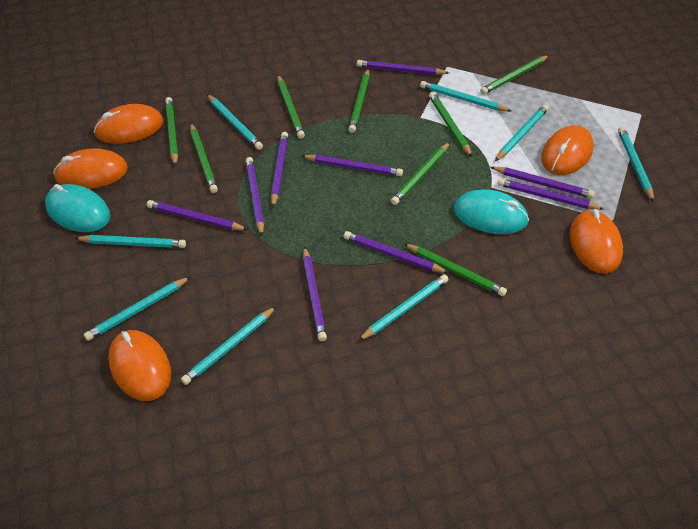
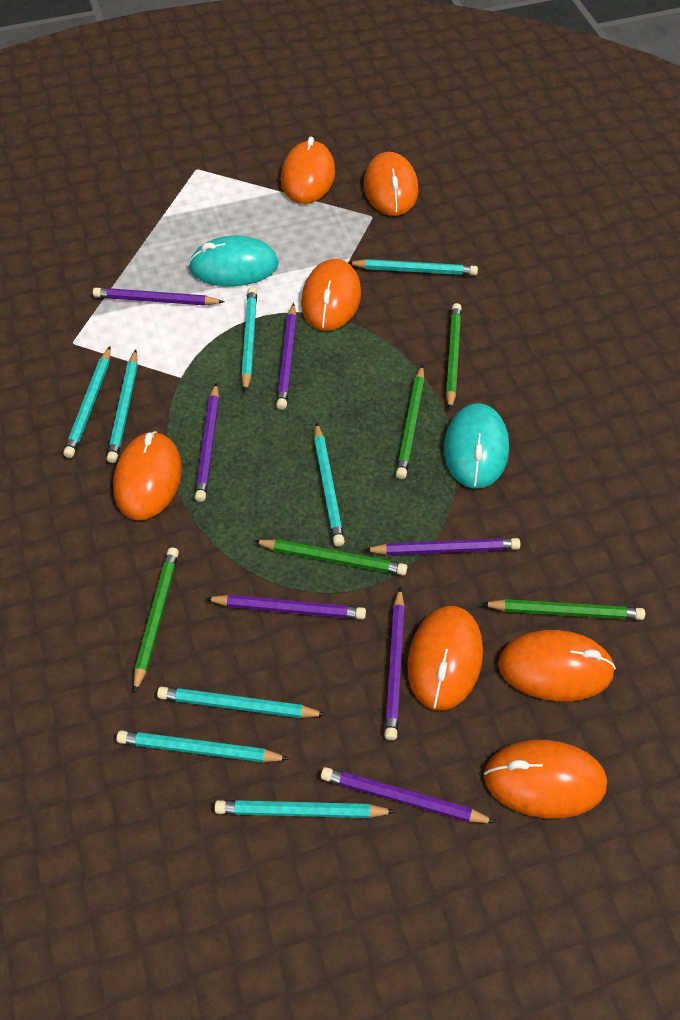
green pencil: 8 -> 5
orange mouse: 5 -> 7
purple pencil: 9 -> 7

